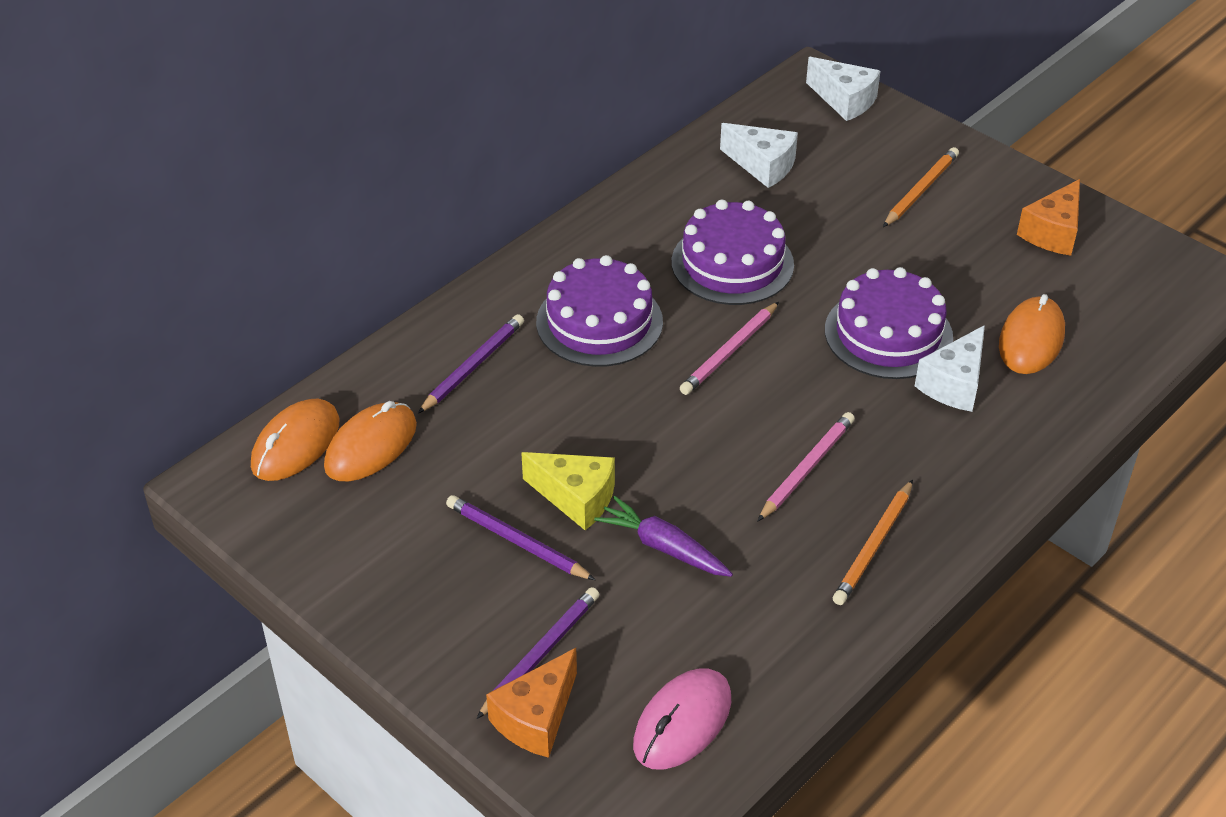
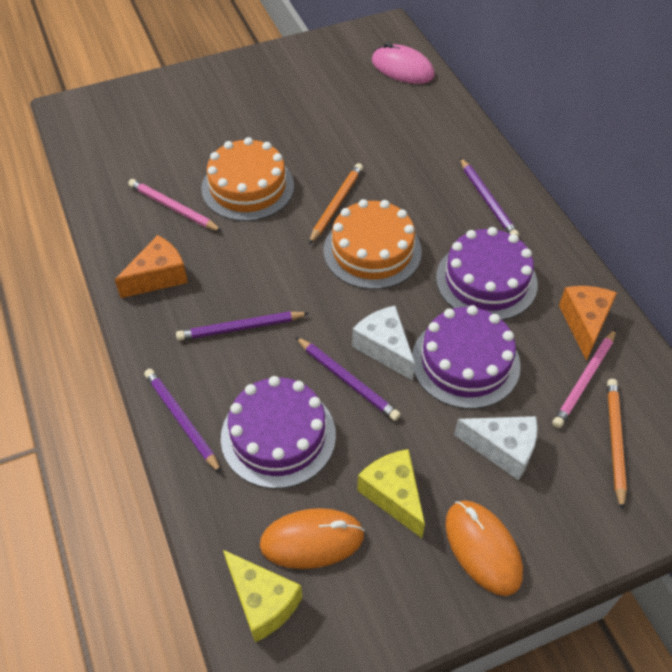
orange cake: 0 -> 2
orange mouse: 3 -> 2
purple carrot: 1 -> 0
purple pencil: 3 -> 4
white cheese: 3 -> 2
yellow cheese: 1 -> 2

